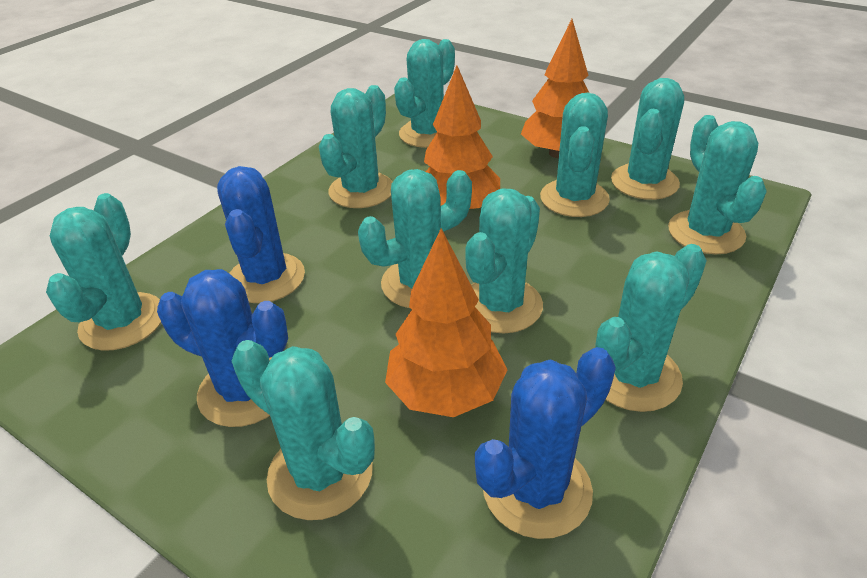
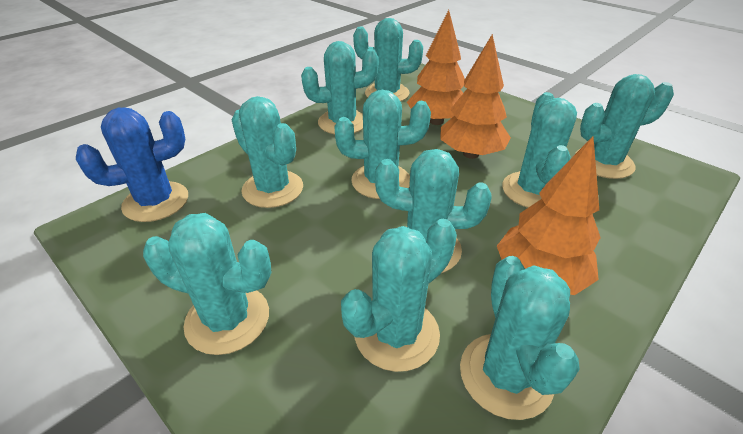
blue cactus: 3 -> 1

